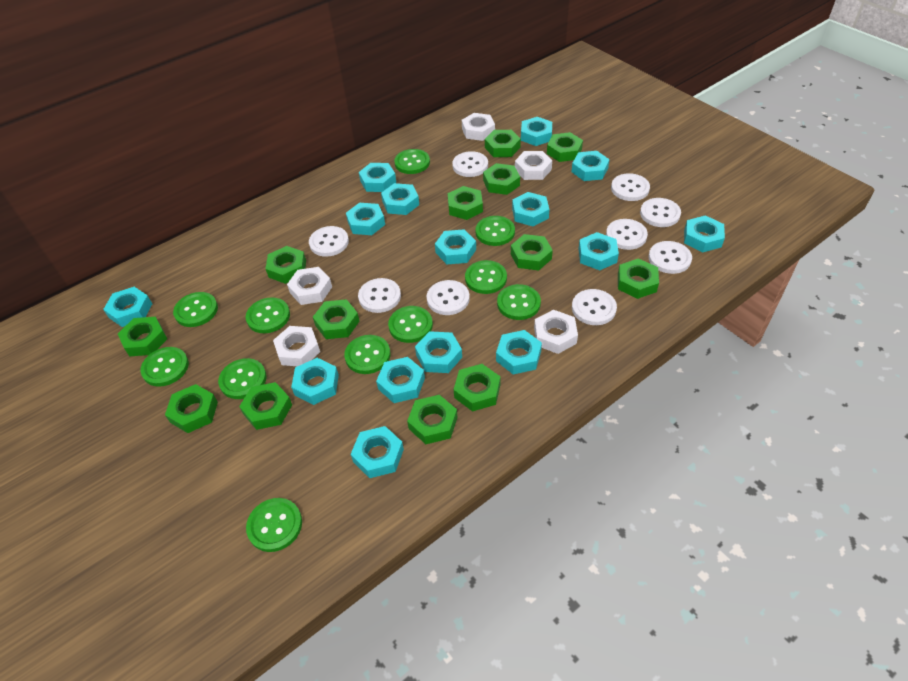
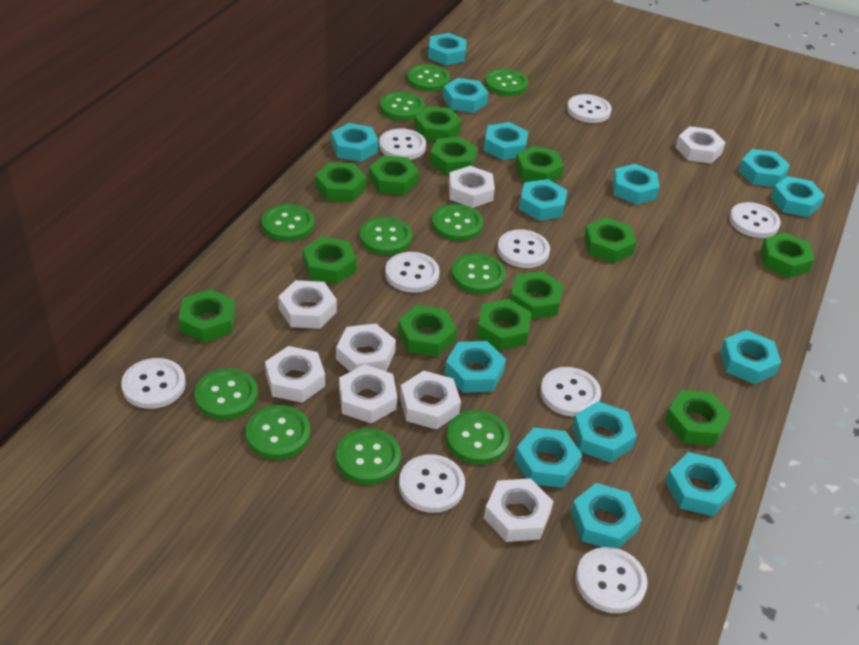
turquoise nut: 15 -> 14
white nut: 5 -> 8

